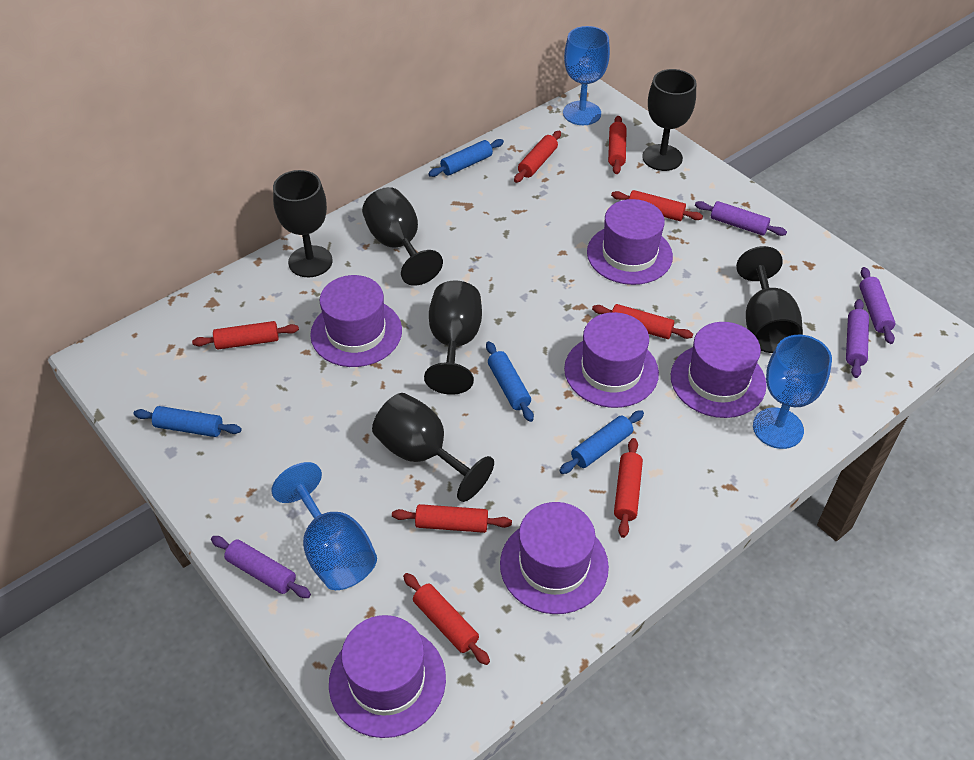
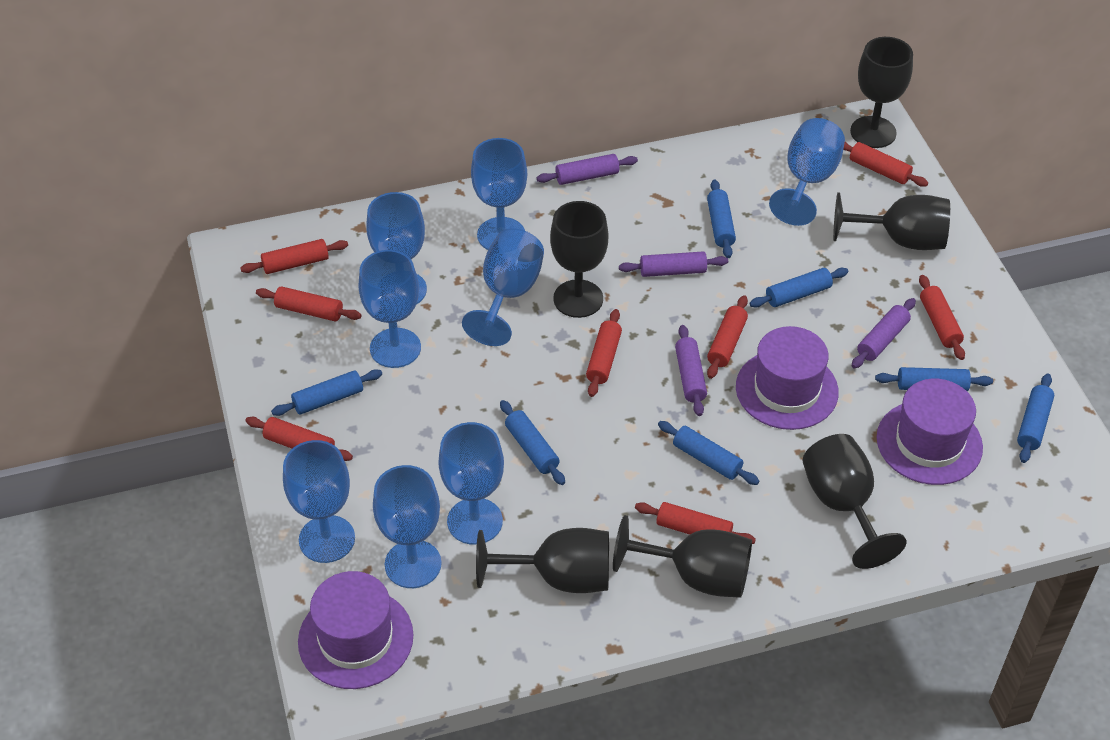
blue goblet: 3 -> 8
blue rolling pin: 4 -> 7
purple hat: 6 -> 3

